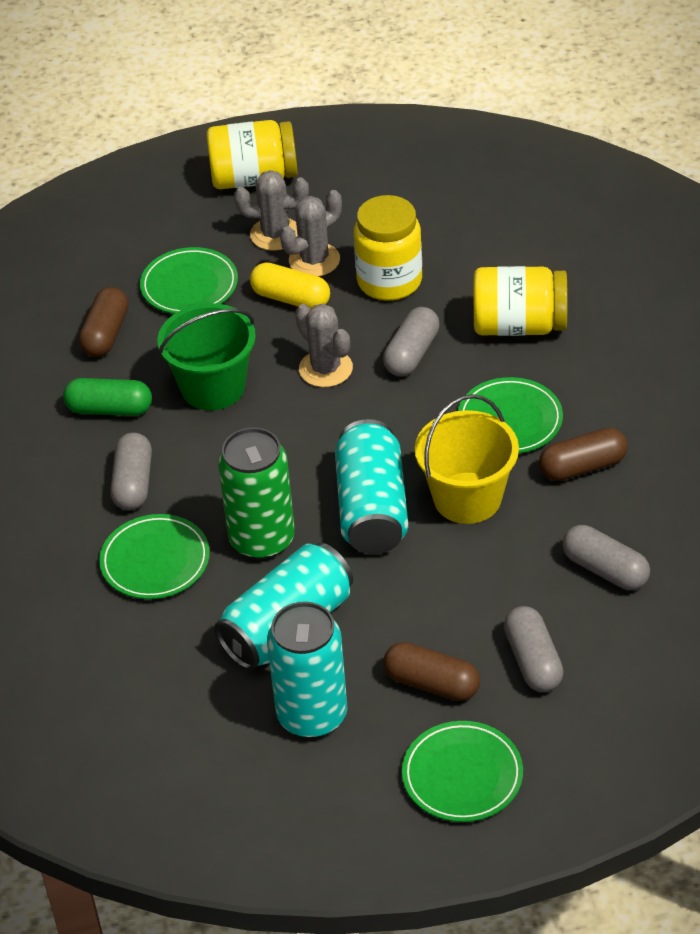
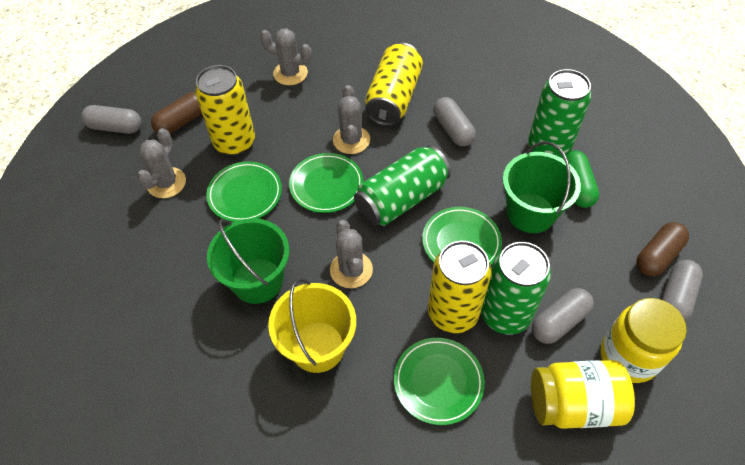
brown capsule: 3 -> 2
green bucket: 1 -> 2
green can: 1 -> 3
grey cactus: 3 -> 4
turquoise can: 3 -> 0
yellow can: 0 -> 3
yellow capsule: 1 -> 0
yellow jar: 3 -> 2

